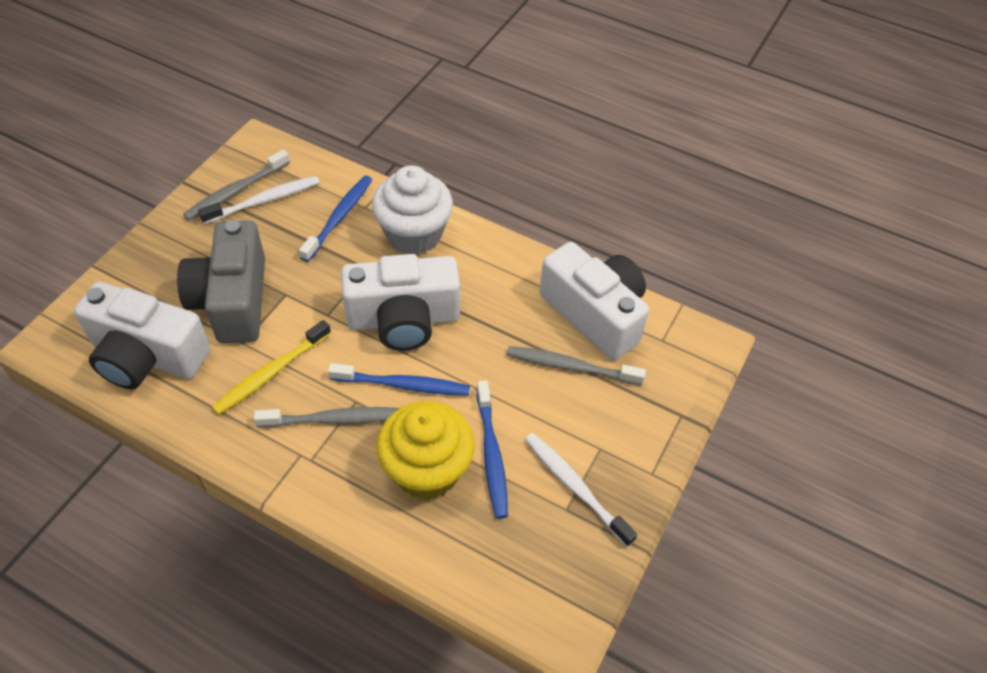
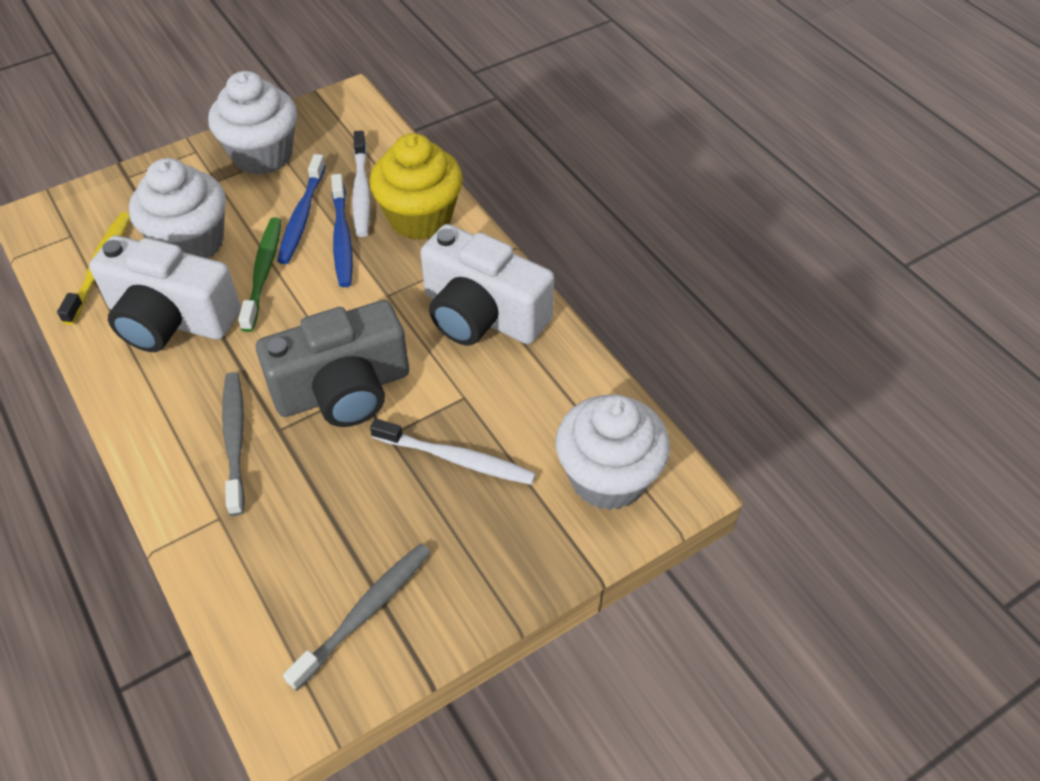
blue toothbrush: 3 -> 2
green toothbrush: 0 -> 1
grey toothbrush: 3 -> 2
white camera: 3 -> 2
white cupcake: 1 -> 3

